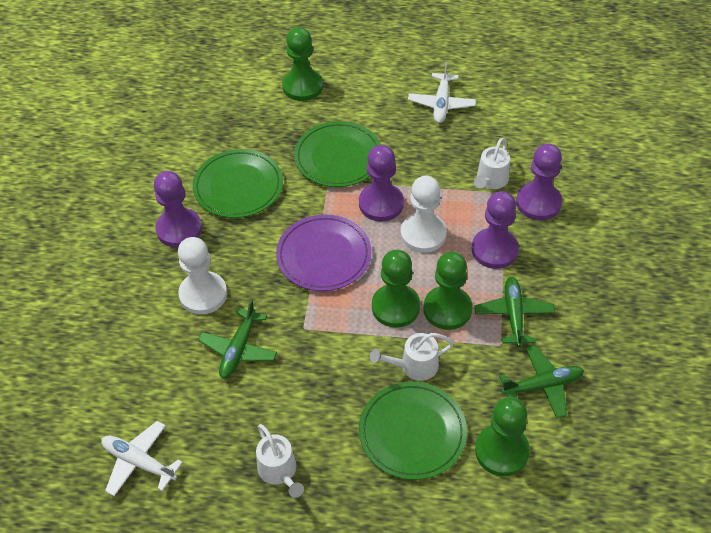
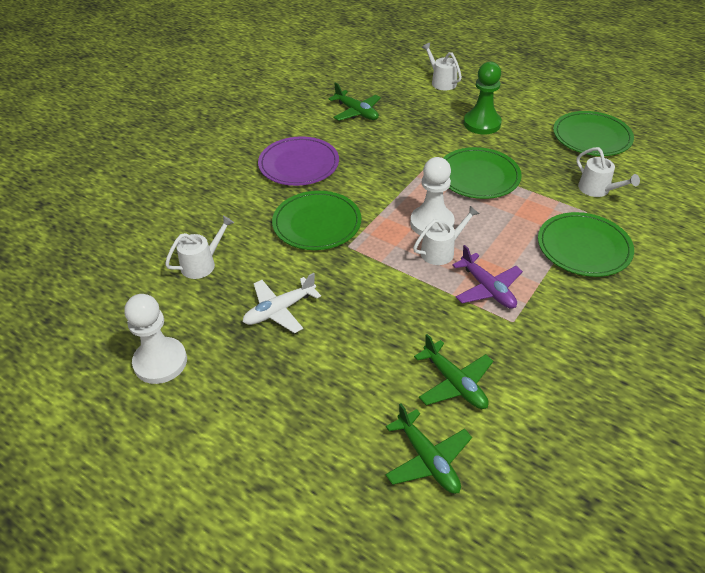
green pawn: 4 -> 1
green plate: 3 -> 4
purple pawn: 4 -> 0
purple plane: 0 -> 1
white plane: 2 -> 1
white watering can: 3 -> 4

